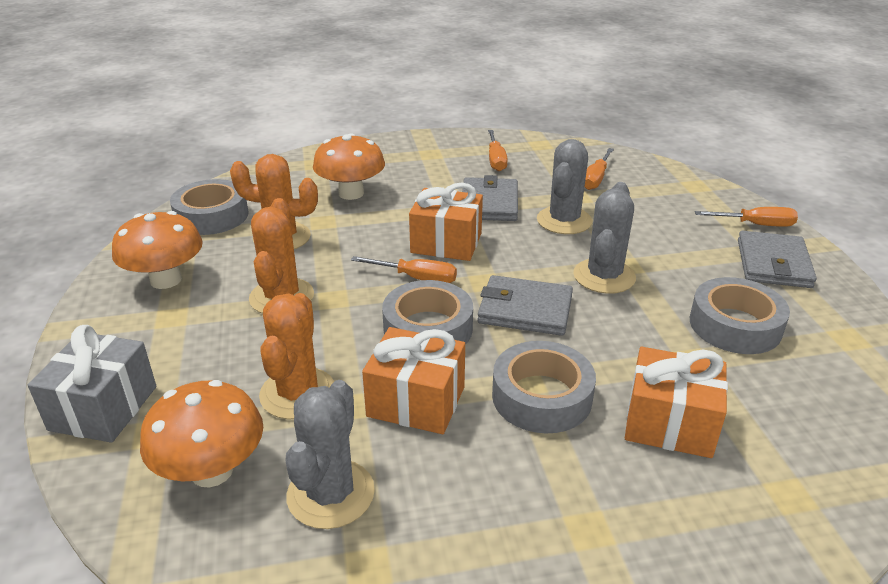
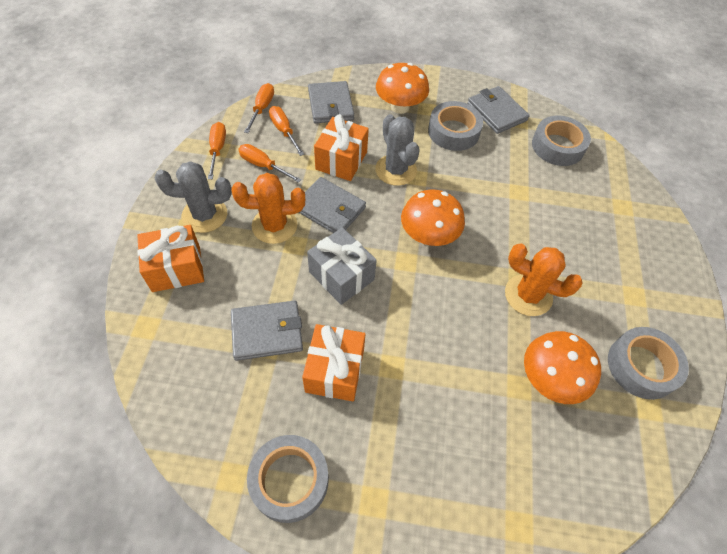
grey cactus: 3 -> 2
grey wallet: 3 -> 4
orange cactus: 3 -> 2

